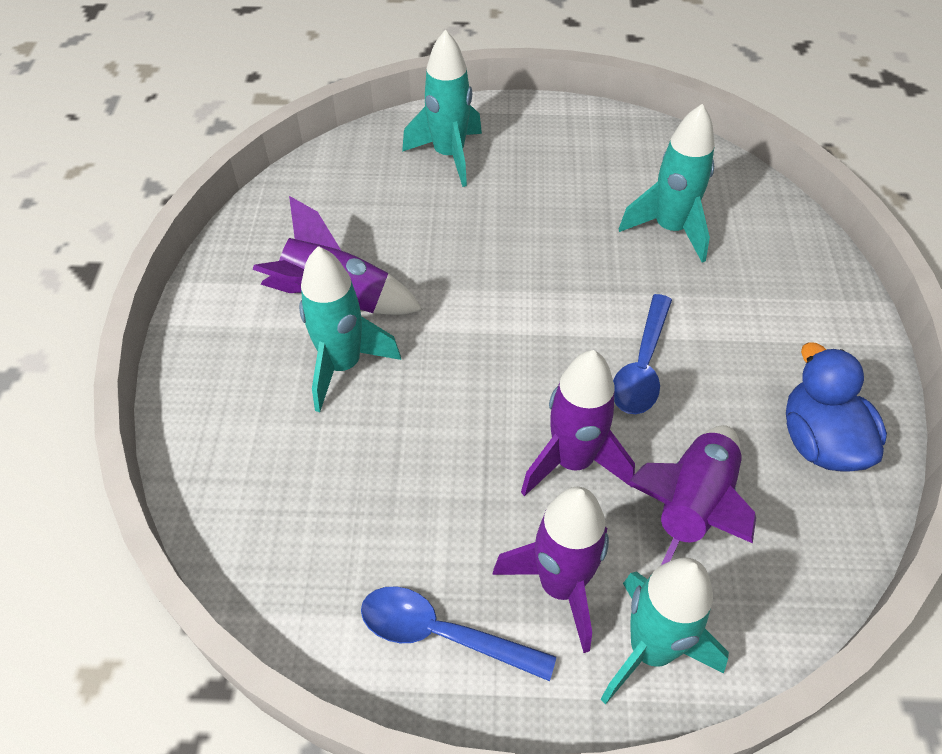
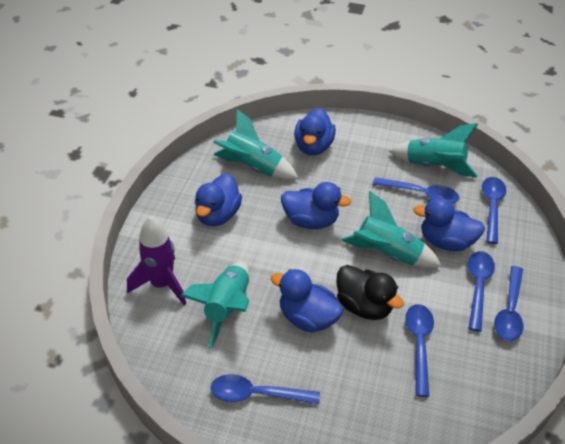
black duck: 0 -> 1
blue duck: 1 -> 5
blue spoon: 2 -> 6
purple rocket: 4 -> 1

